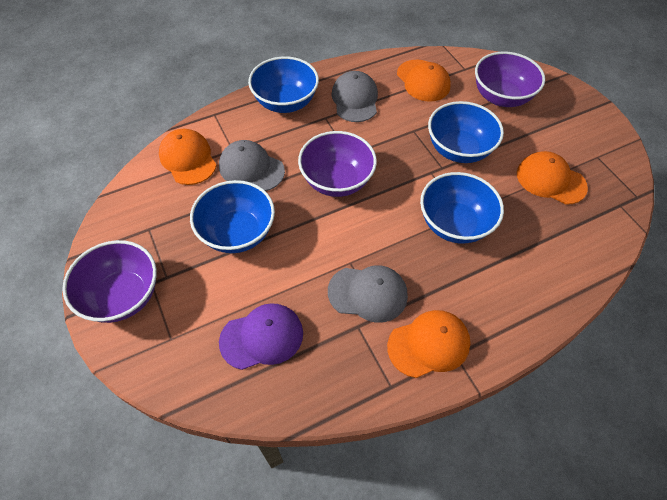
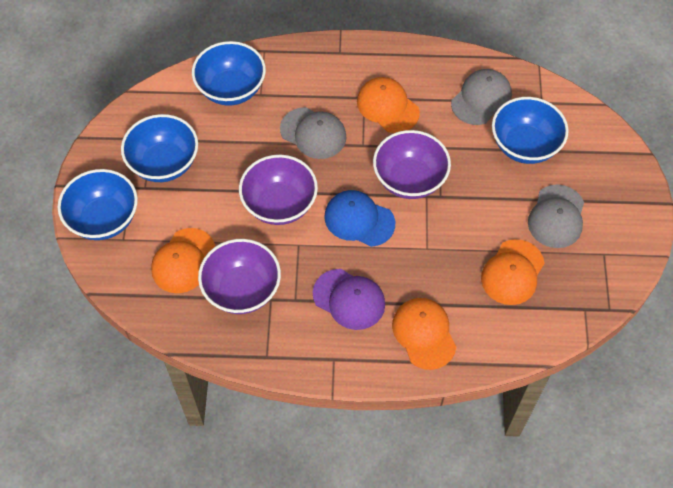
blue cap: 0 -> 1

